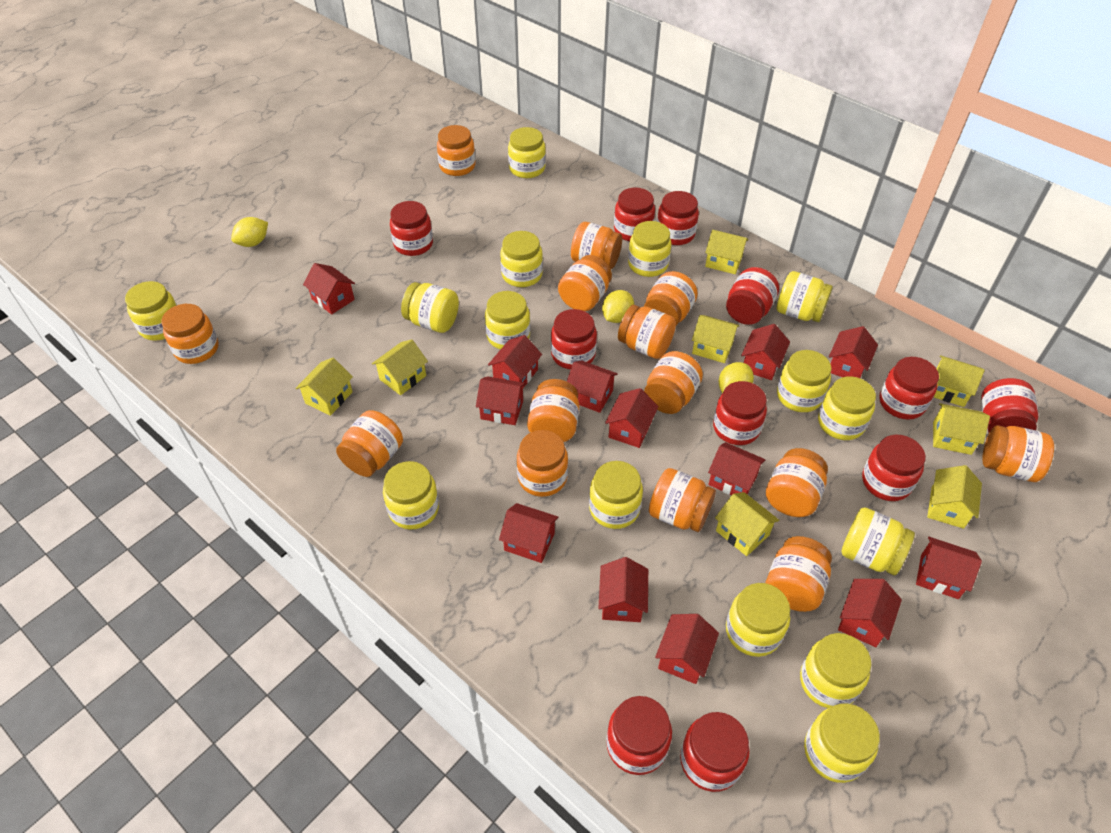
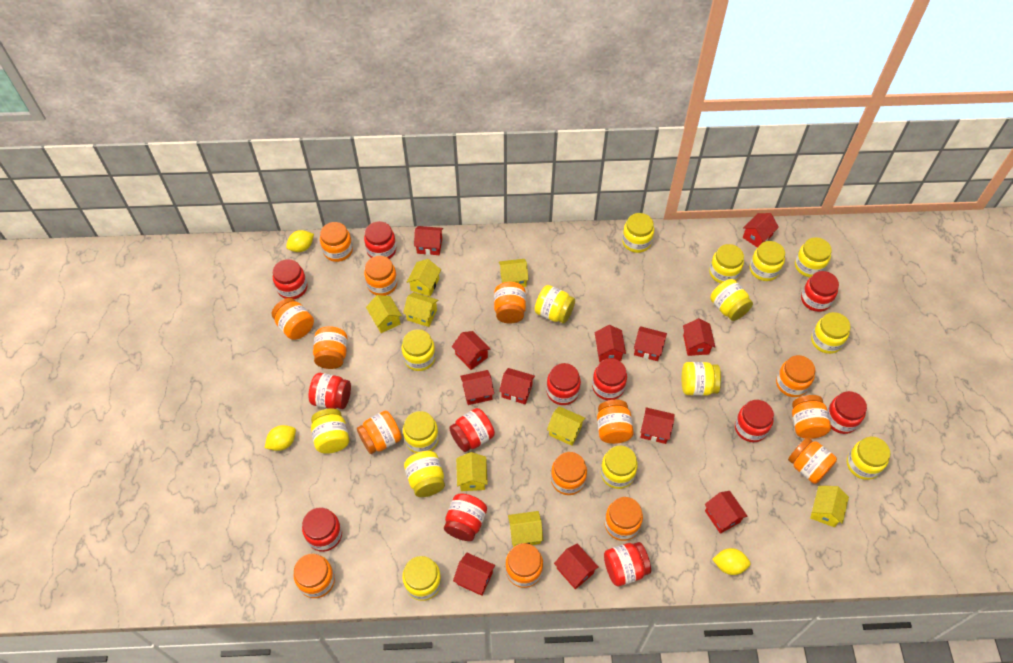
red house: 13 -> 12
red jar: 11 -> 12

